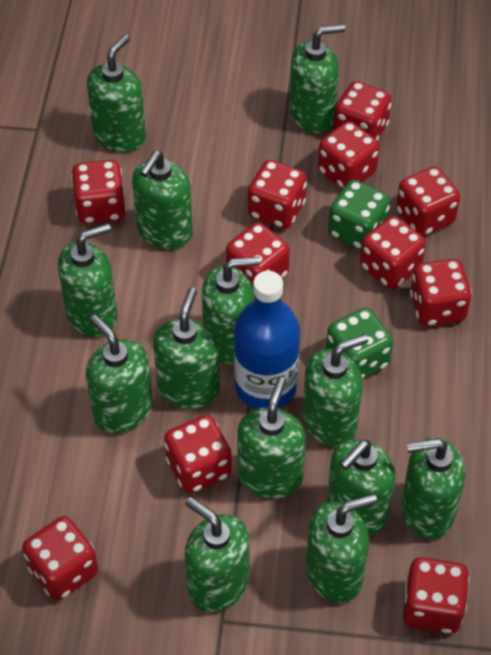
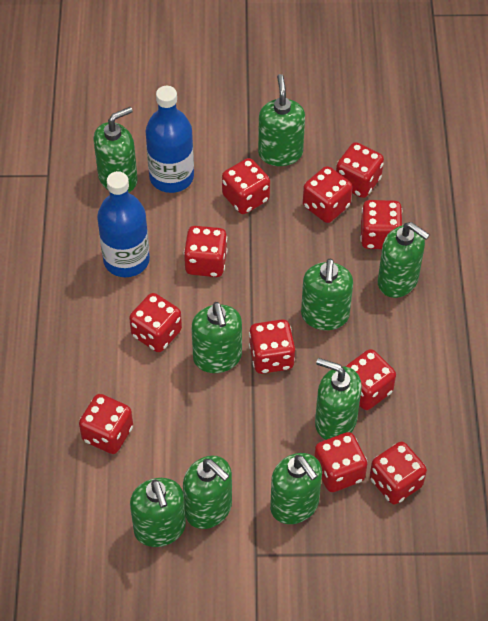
blue bottle: 1 -> 2
green dice: 2 -> 0
green soap dispenser: 13 -> 9

